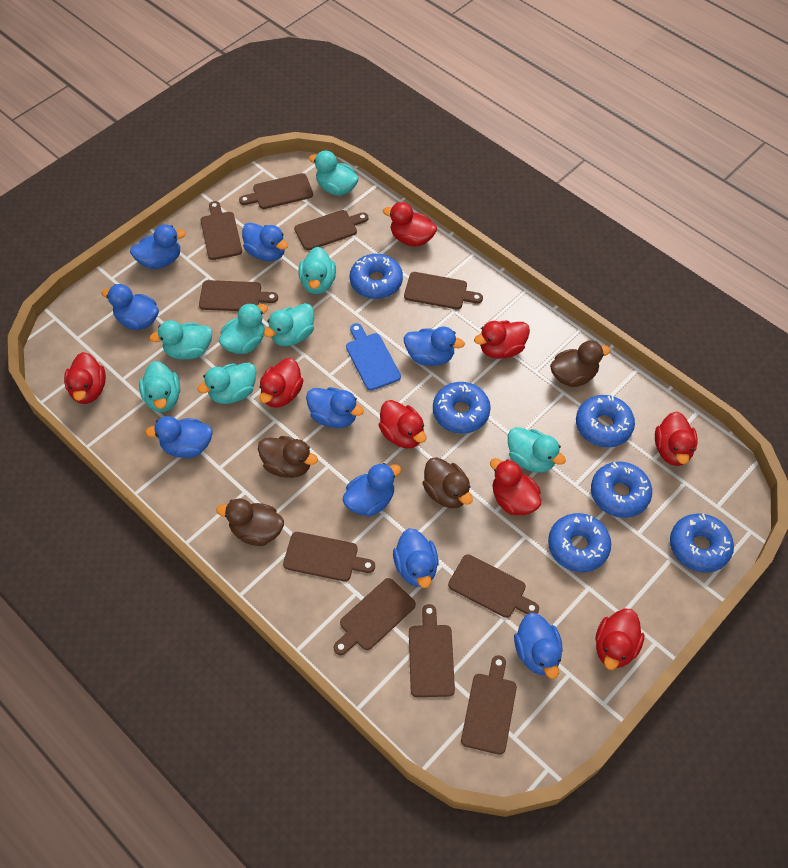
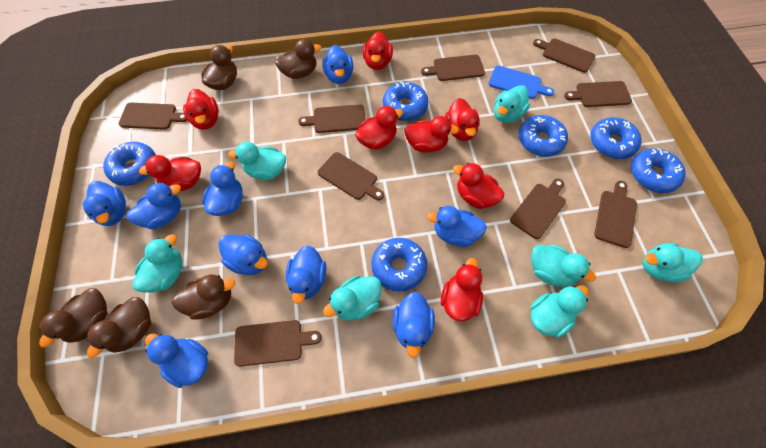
brown cutting board: 10 -> 9
brown duck: 4 -> 5
turquoise duck: 8 -> 7

